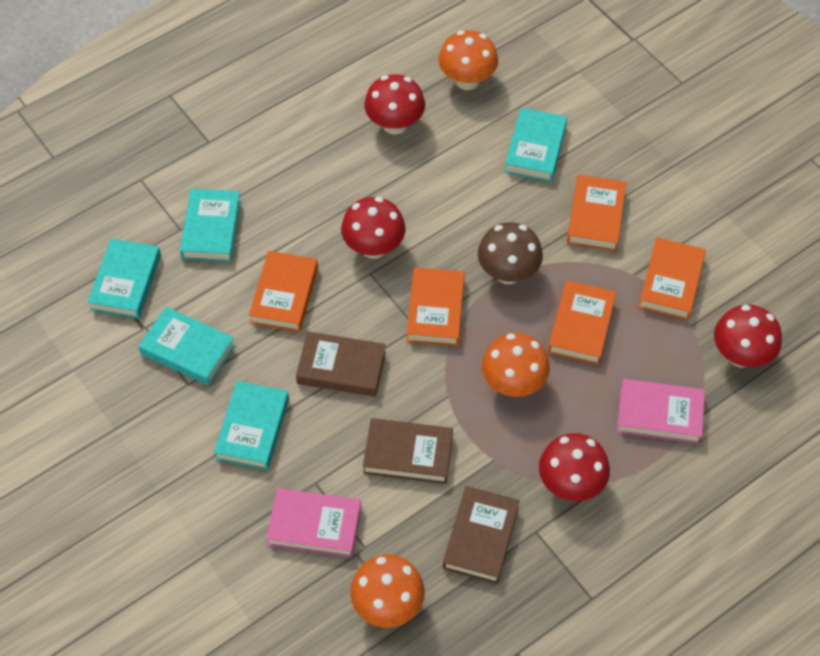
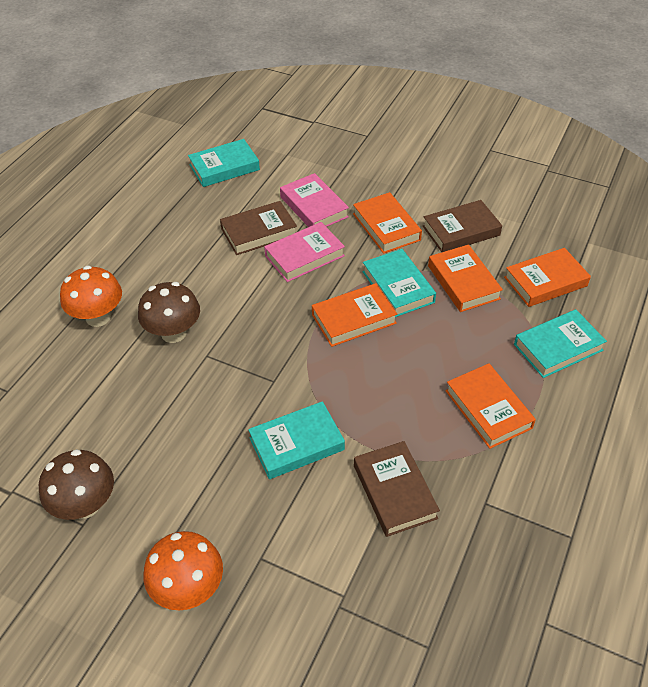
brown mushroom: 1 -> 2
orange mushroom: 3 -> 2
red mushroom: 4 -> 0
turquoise book: 5 -> 4

